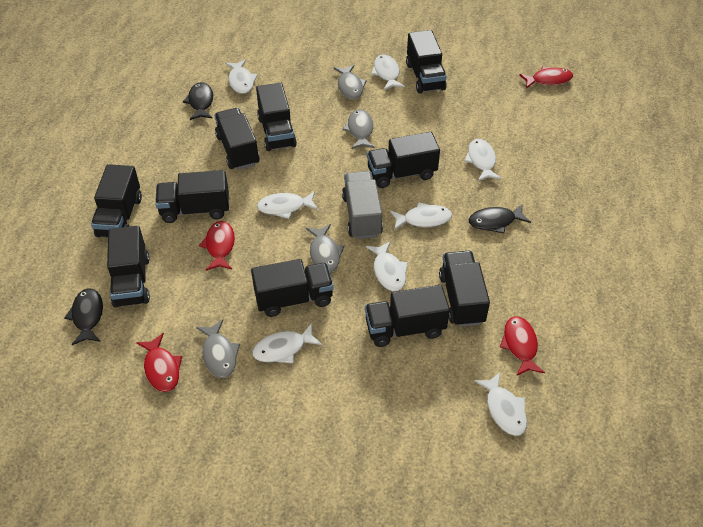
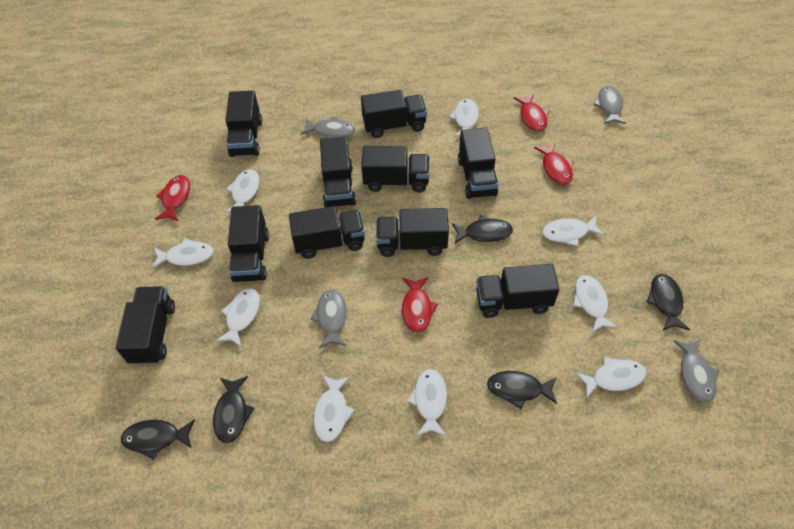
black fish: 3 -> 5
grey truck: 1 -> 0
white fish: 8 -> 9

